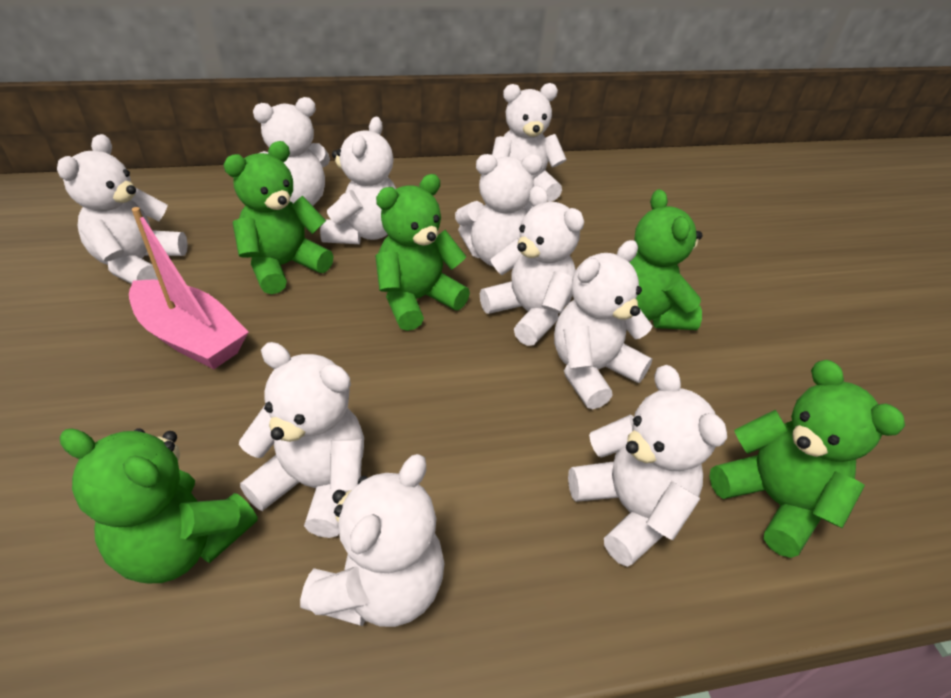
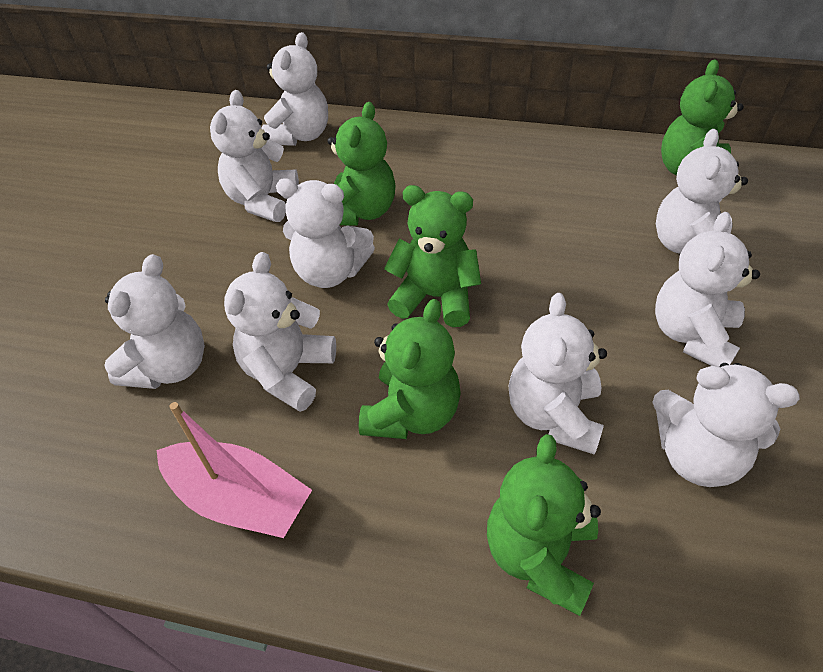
white teddy bear: 10 -> 9

